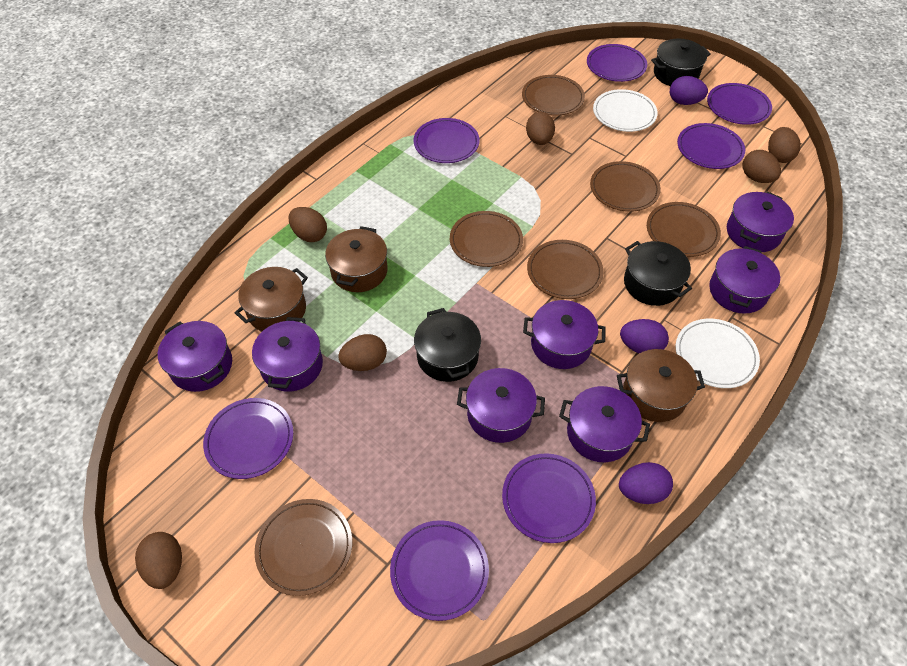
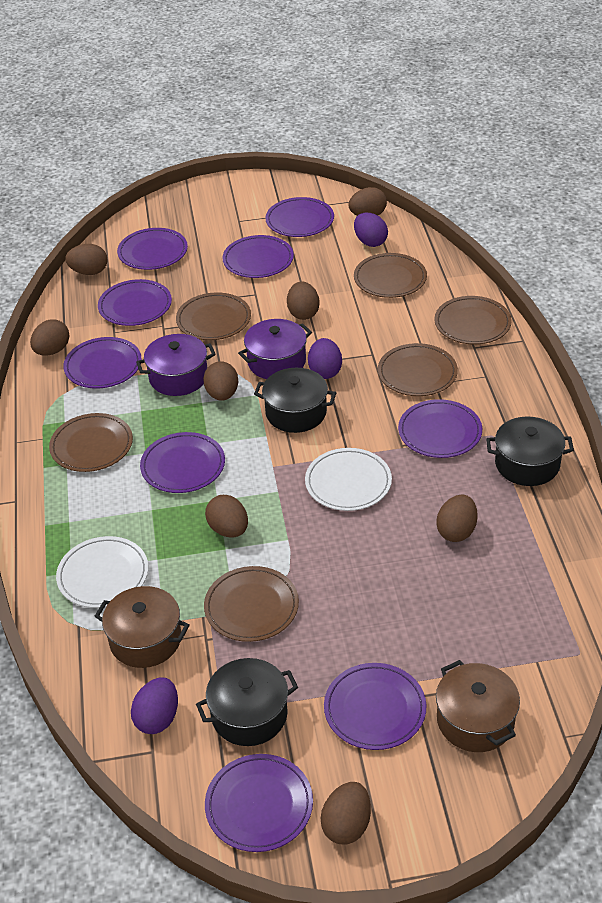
brown egg: 6 -> 8
brown pot: 3 -> 2
purple plate: 7 -> 9
purple pot: 7 -> 2

